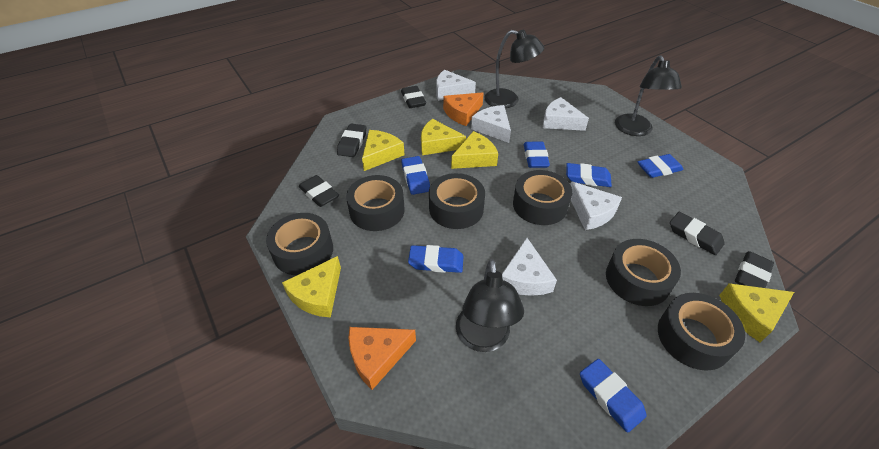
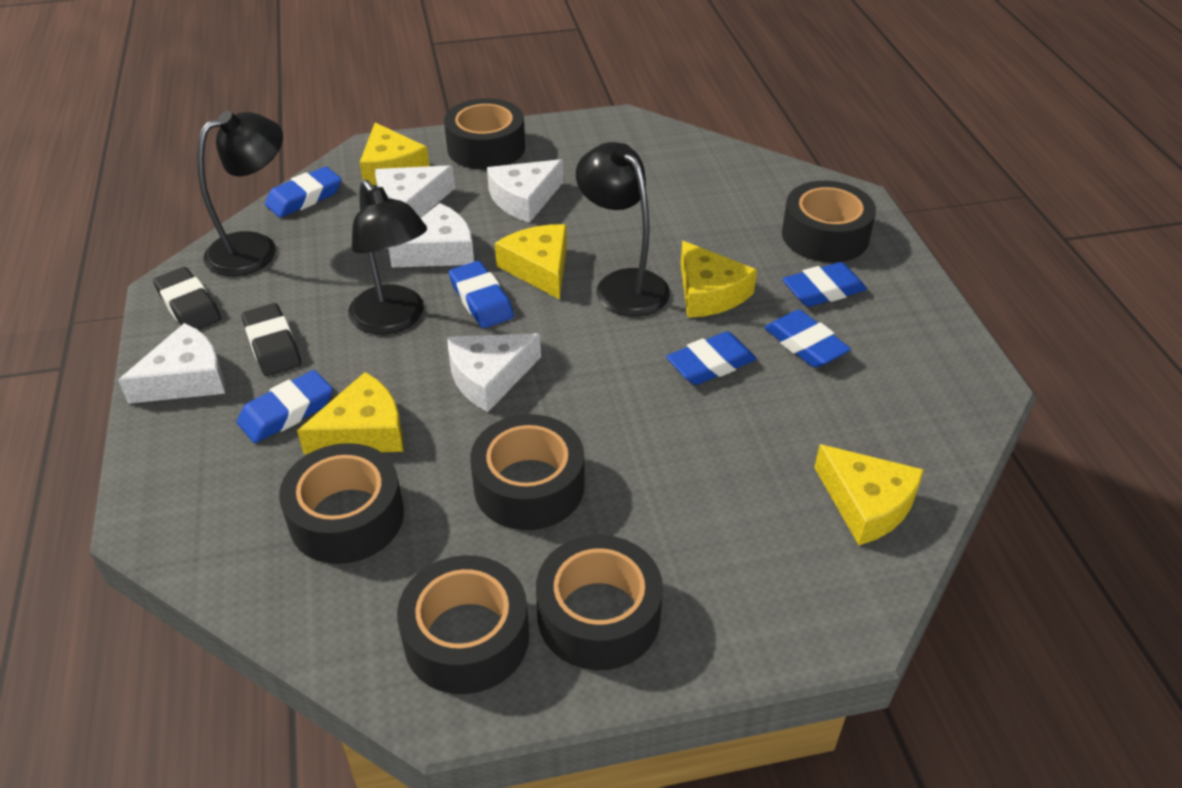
black eraser: 5 -> 2
orange cheese: 2 -> 0

